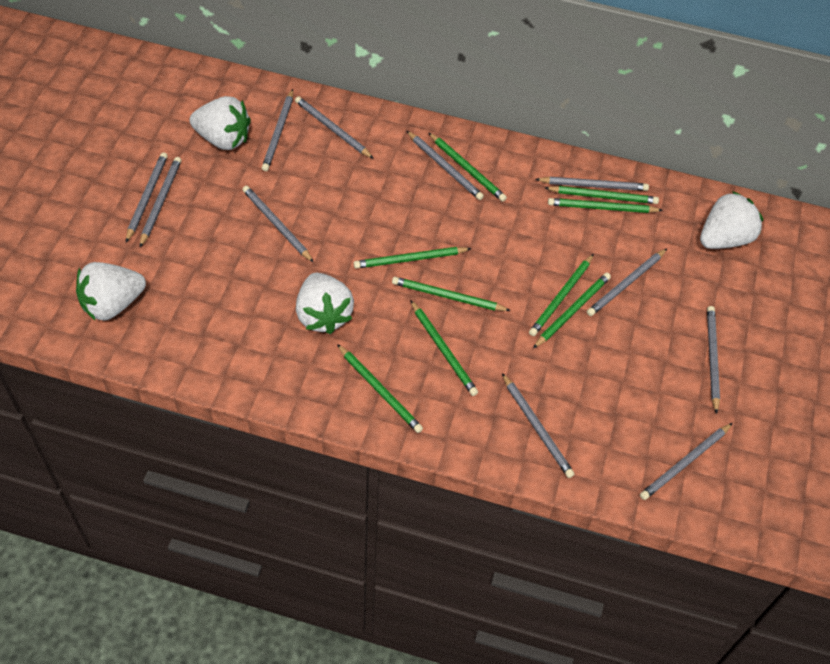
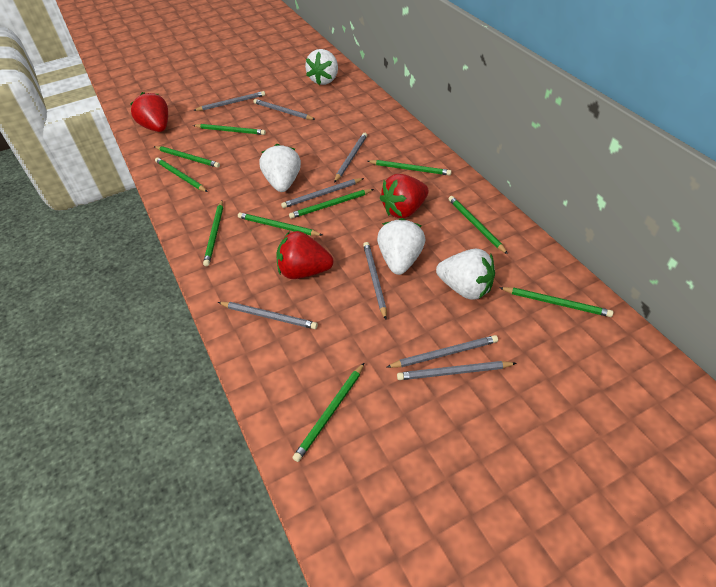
green pencil: 9 -> 10
grey pencil: 11 -> 8
red strawberry: 0 -> 3

